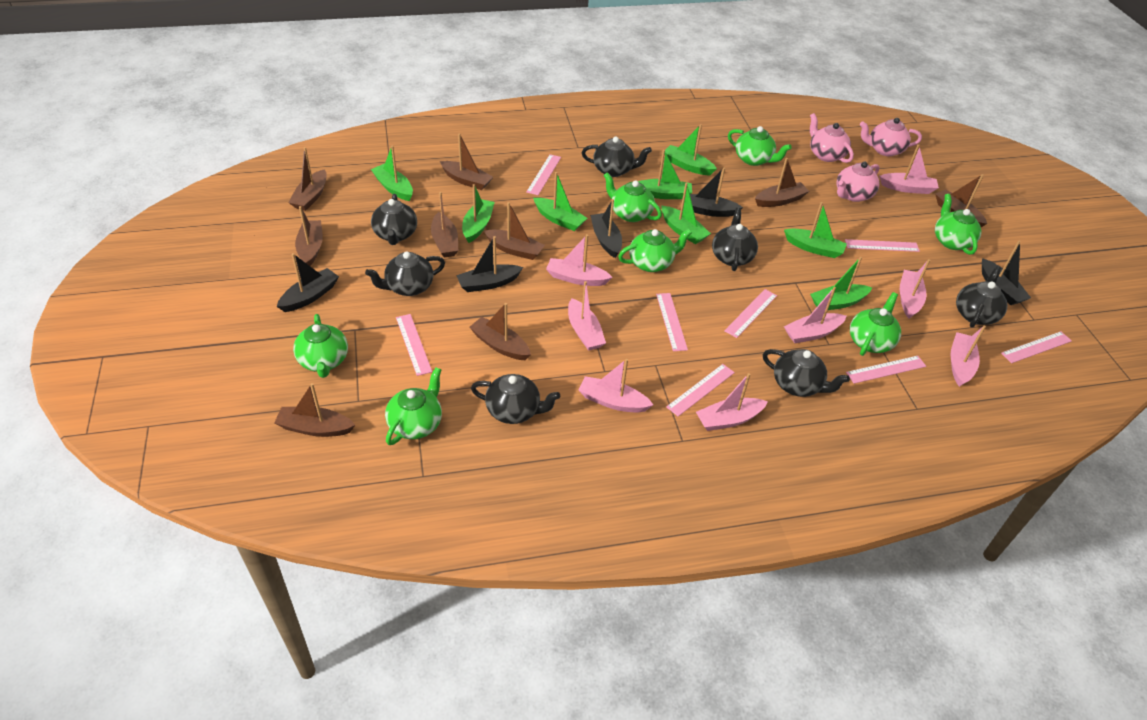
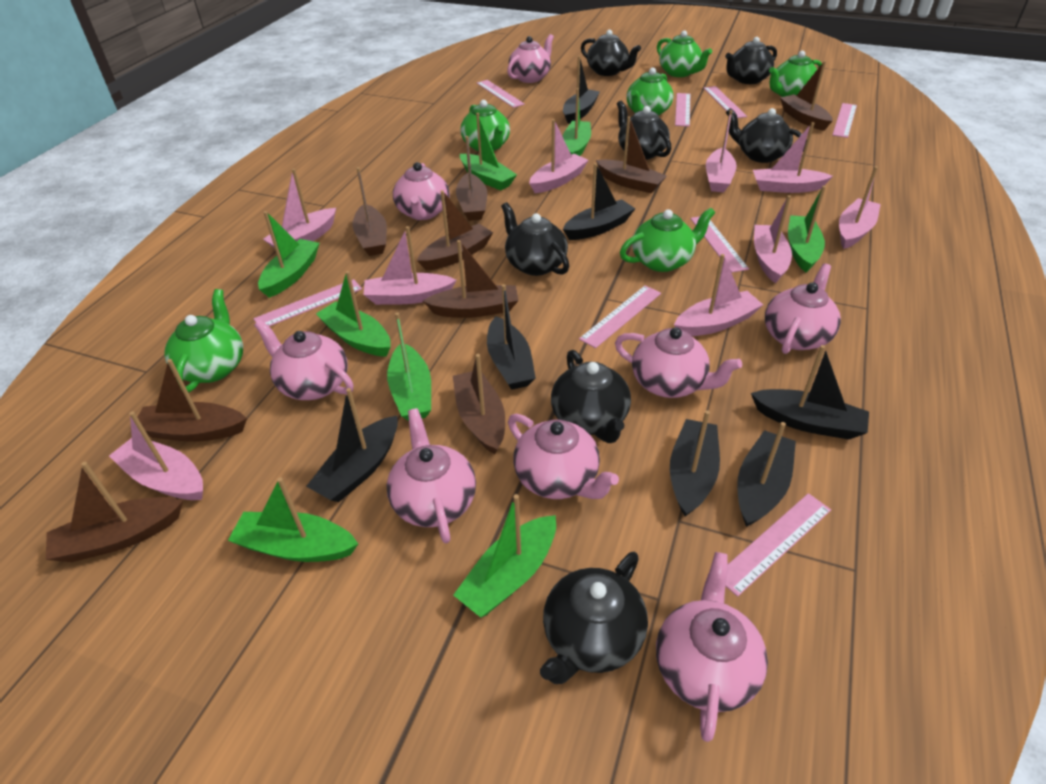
black boat: 5 -> 7
green teapot: 7 -> 6
pink boat: 8 -> 9
pink teapot: 3 -> 8

